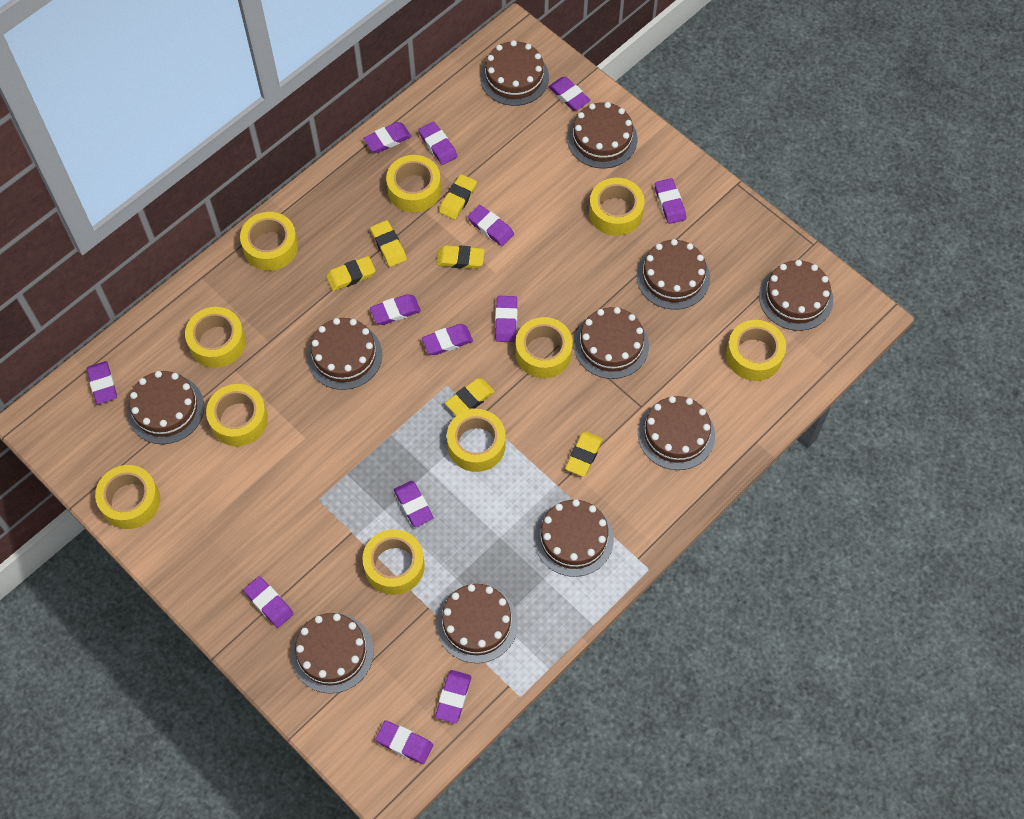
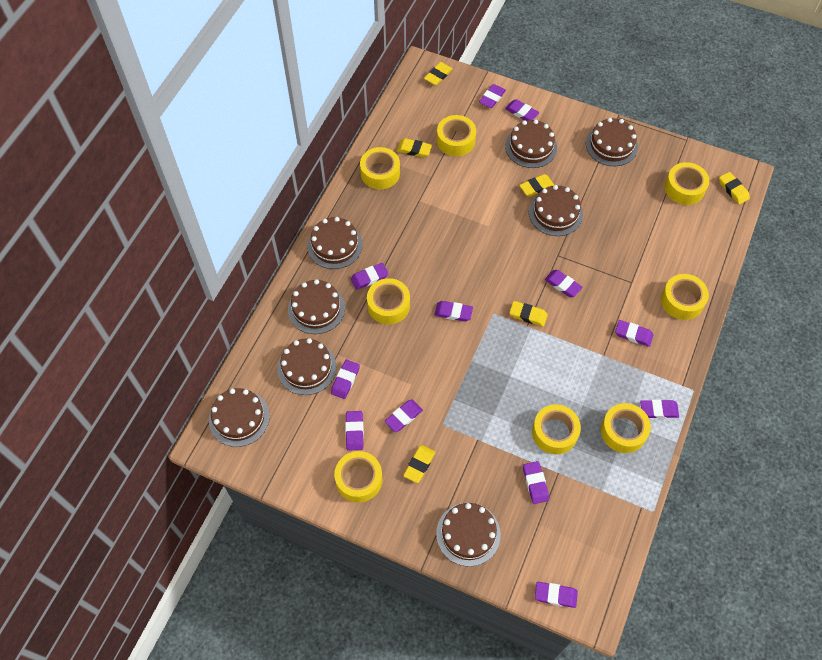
brown cake: 11 -> 8
purple eraser: 13 -> 12
yellow tape: 10 -> 8

